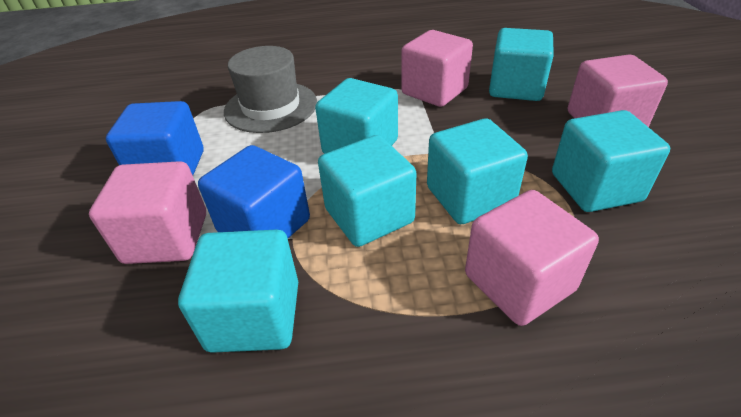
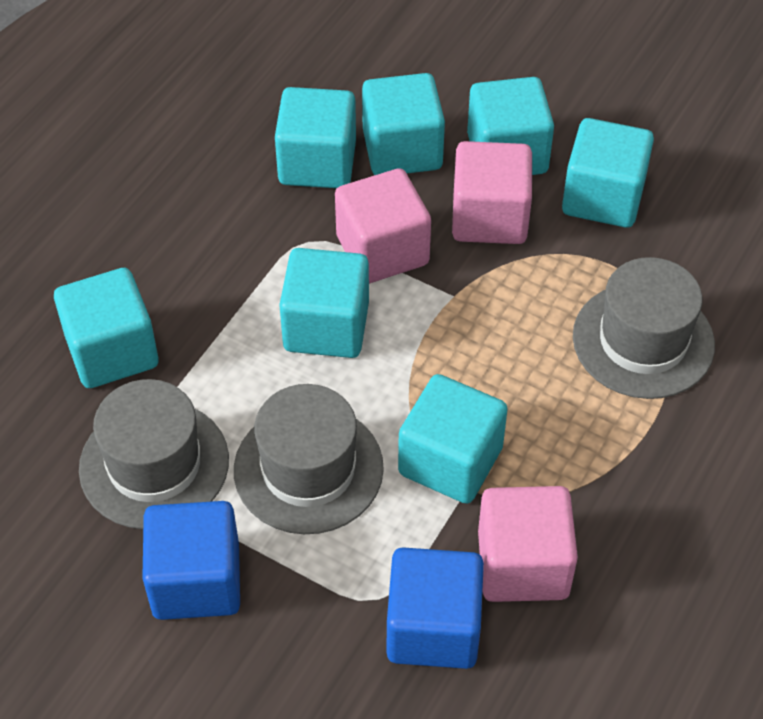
grey hat: 1 -> 3
pink cube: 4 -> 3
turquoise cube: 6 -> 7

